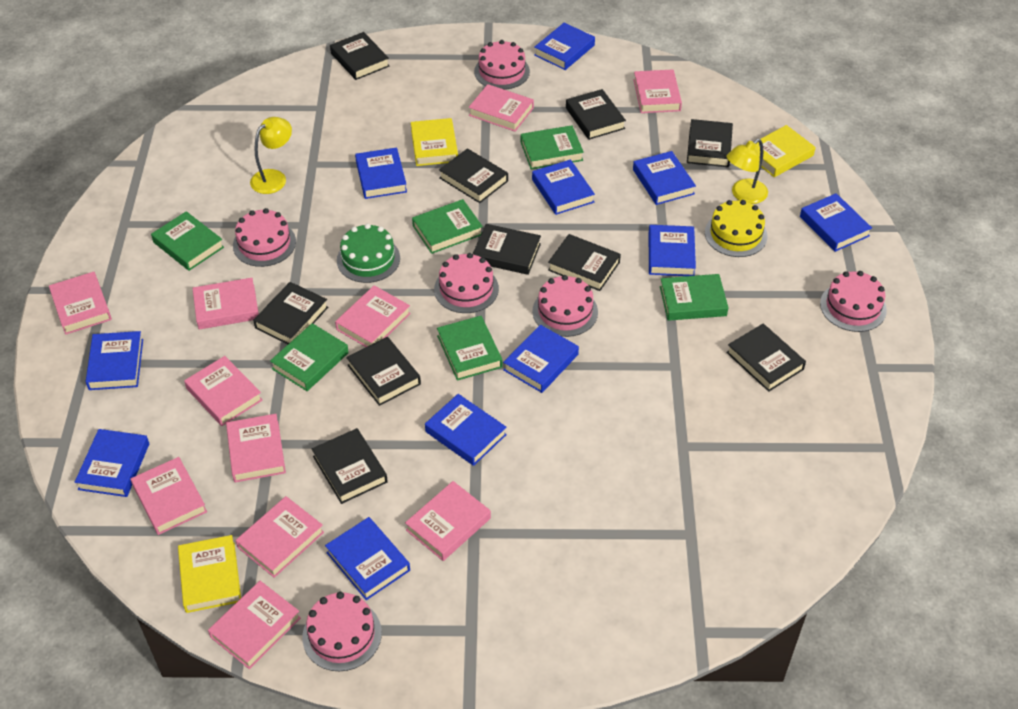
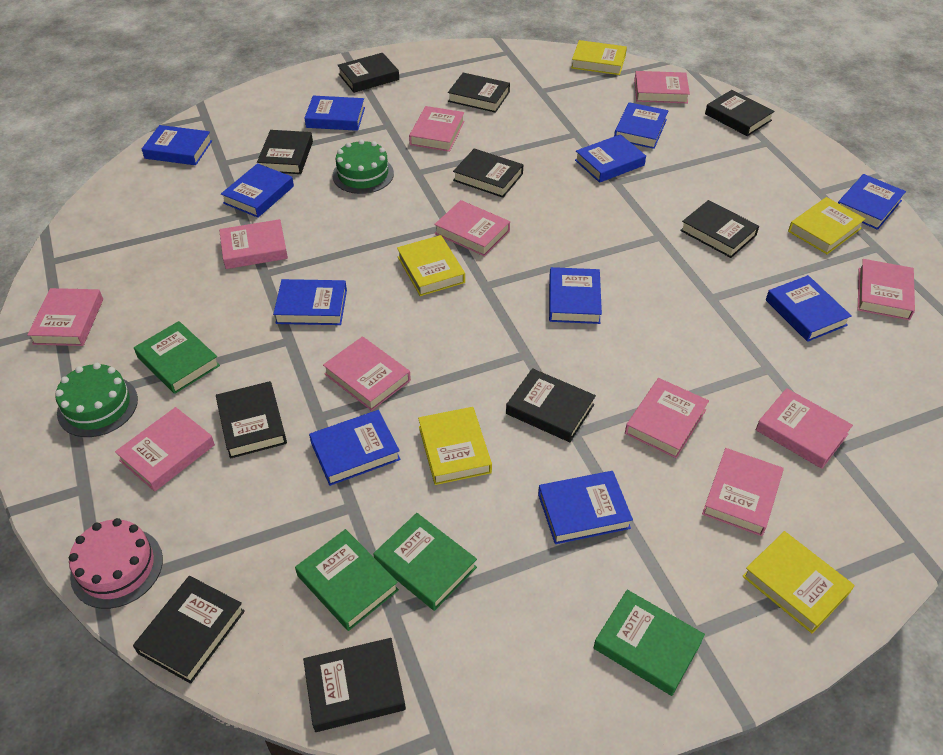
green book: 6 -> 4
green cake: 1 -> 2
pink cake: 6 -> 1
yellow book: 3 -> 5
yellow cake: 1 -> 0
yellow lamp: 2 -> 0

